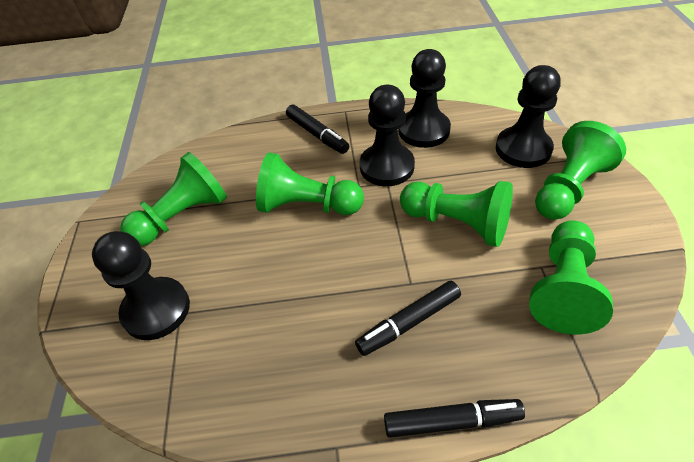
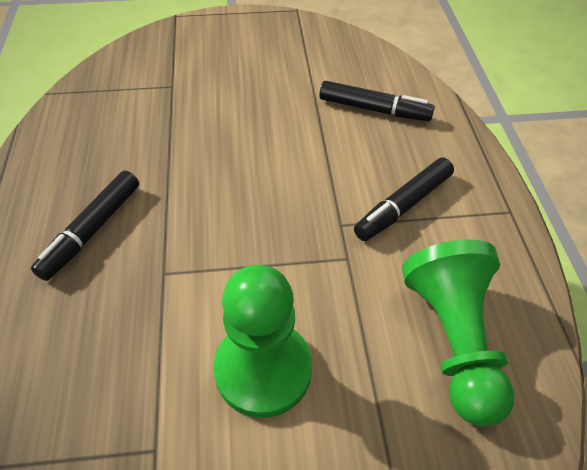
black pawn: 4 -> 0
green pawn: 5 -> 2

